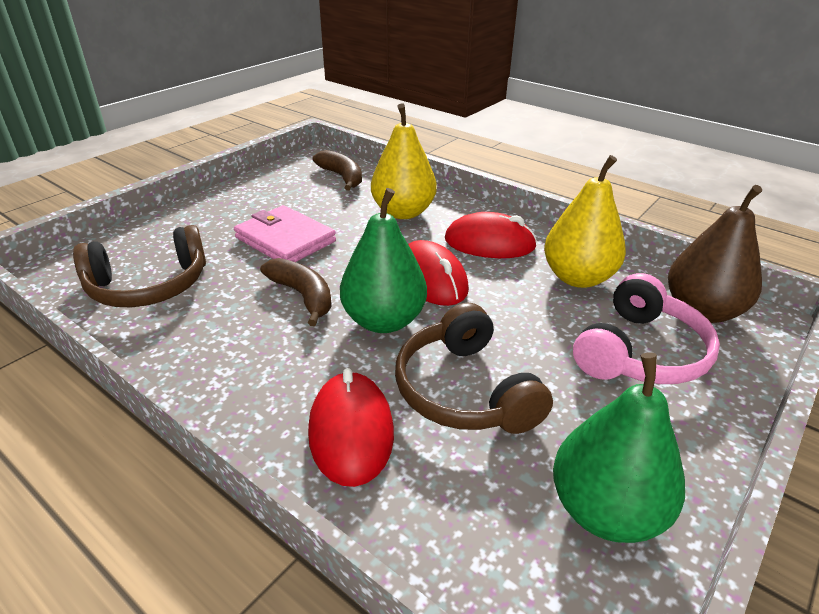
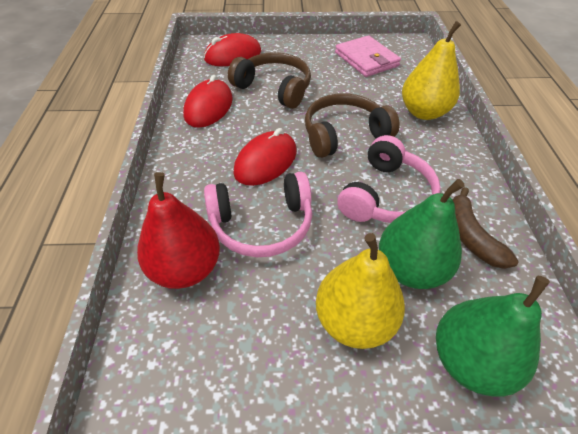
brown banana: 2 -> 1
brown pear: 1 -> 0
pink headphones: 1 -> 2
red pear: 0 -> 1

